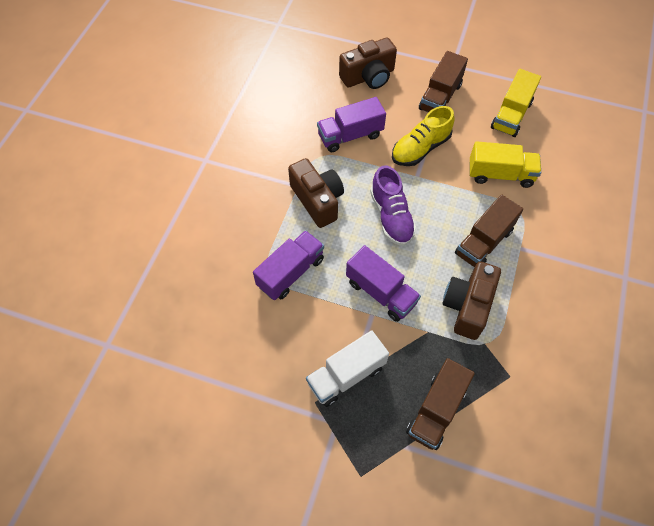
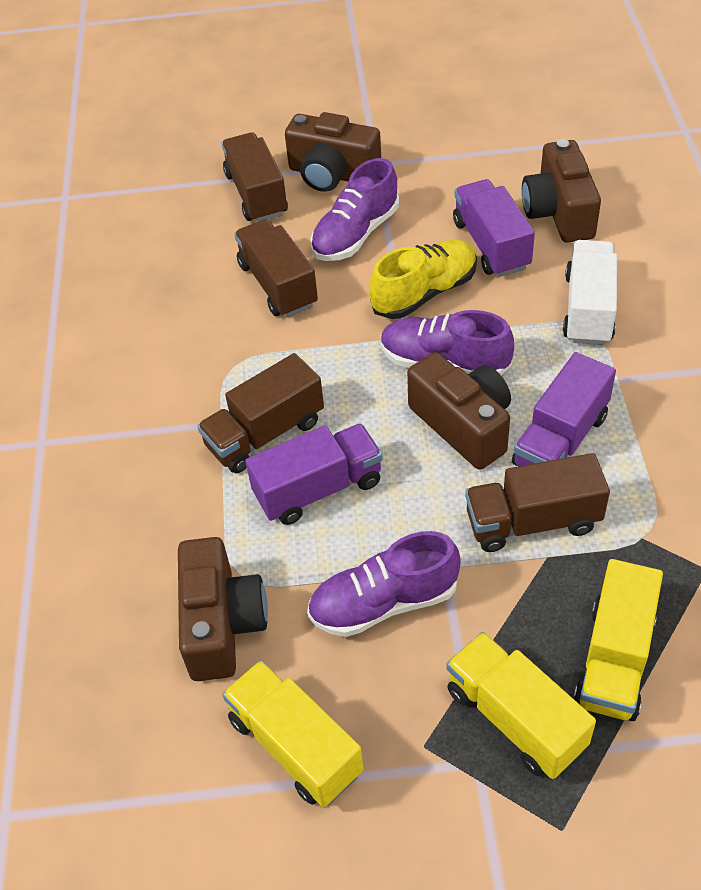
brown camera: 3 -> 4
brown truck: 3 -> 4
purple shoe: 1 -> 3
yellow truck: 2 -> 3

